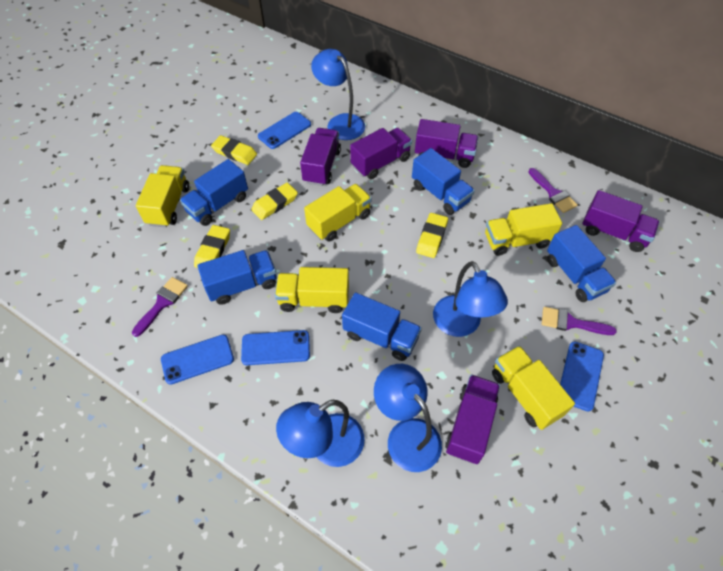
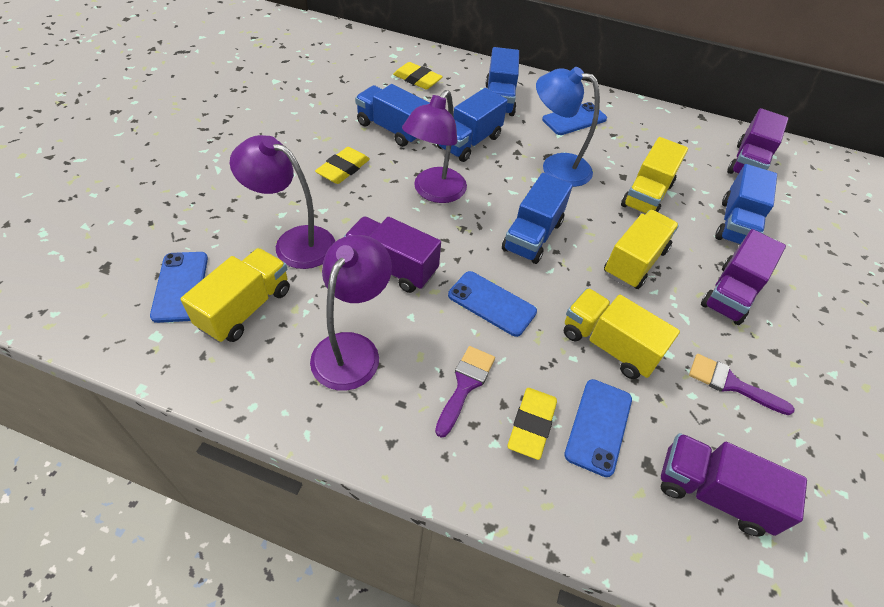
blue lamp: 4 -> 1
purple brush: 3 -> 2
purple lamp: 0 -> 3
purple truck: 5 -> 4
yellow eraser: 4 -> 3
yellow truck: 5 -> 4

